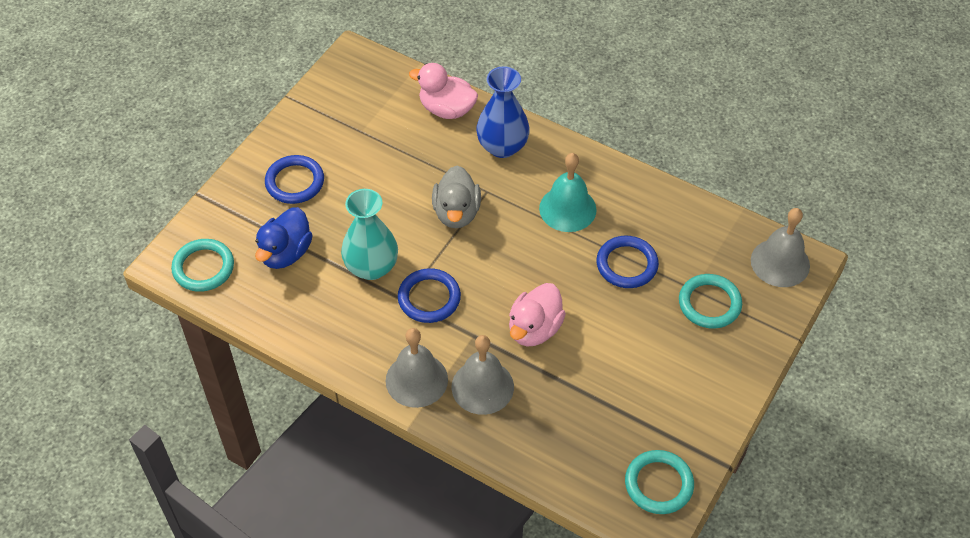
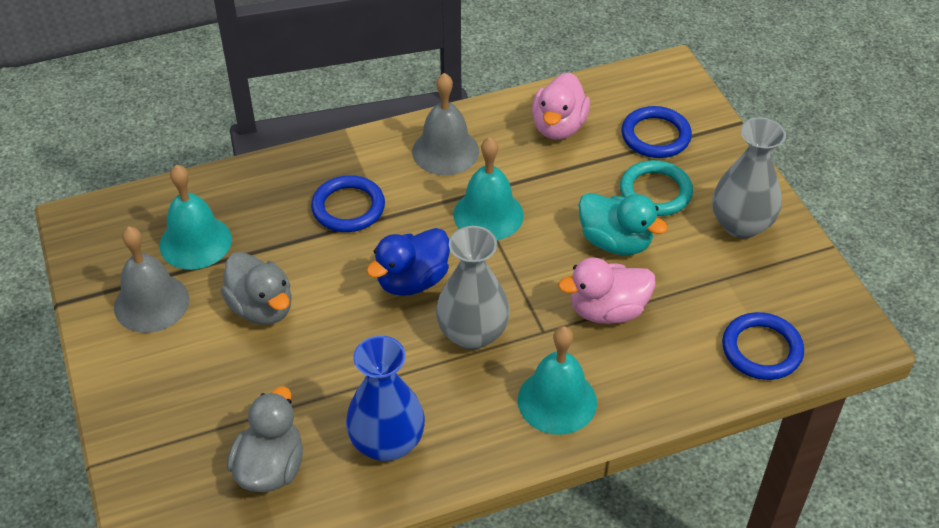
grey bell: 3 -> 2
grey duck: 1 -> 2
grey vase: 0 -> 2
turquoise bell: 1 -> 3
turquoise duck: 0 -> 1
turquoise ring: 3 -> 1
turquoise vase: 1 -> 0

